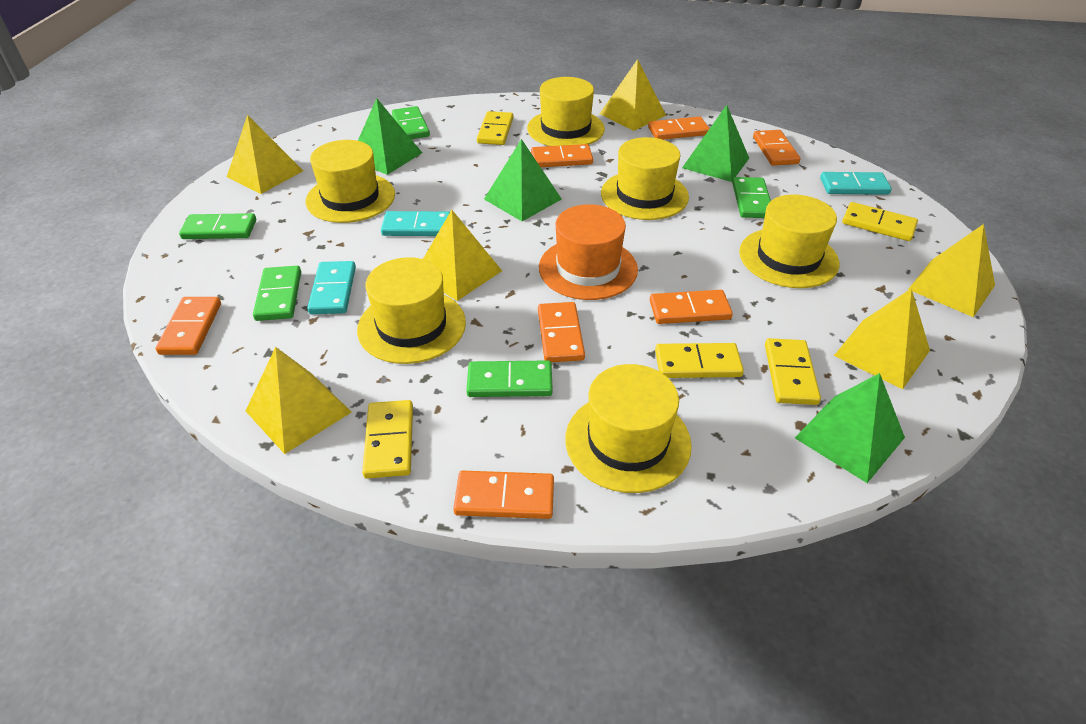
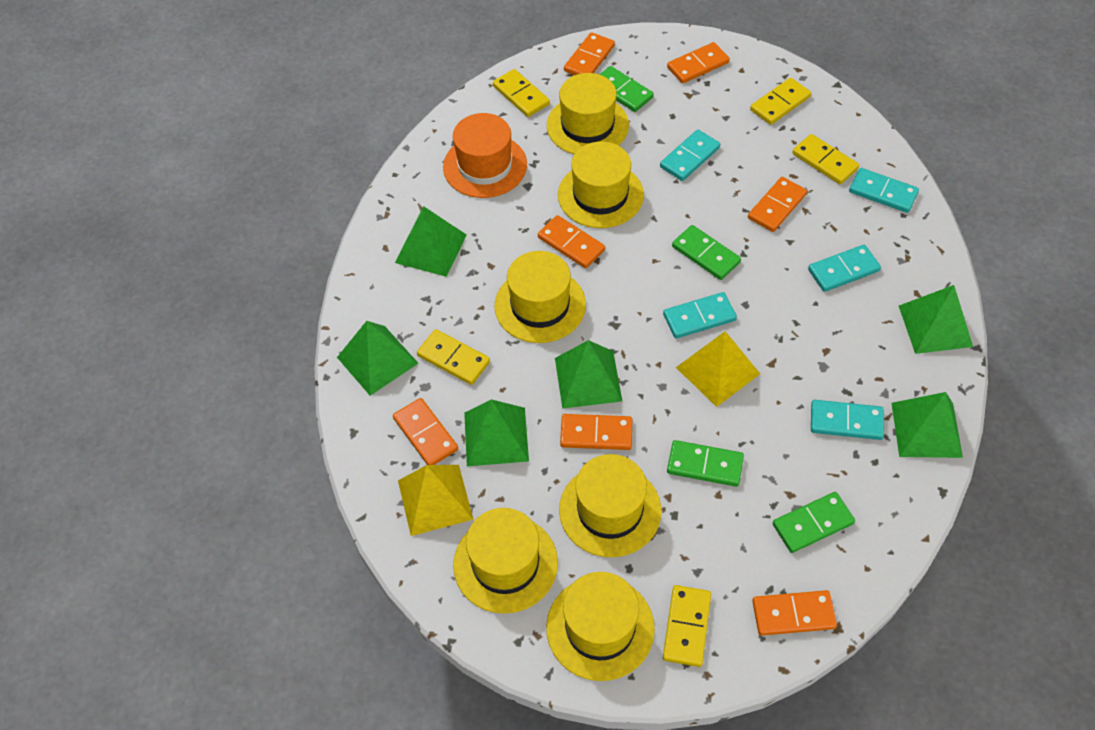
green domino: 5 -> 4
green pyramid: 4 -> 6
turquoise domino: 3 -> 5
yellow pyramid: 6 -> 2

